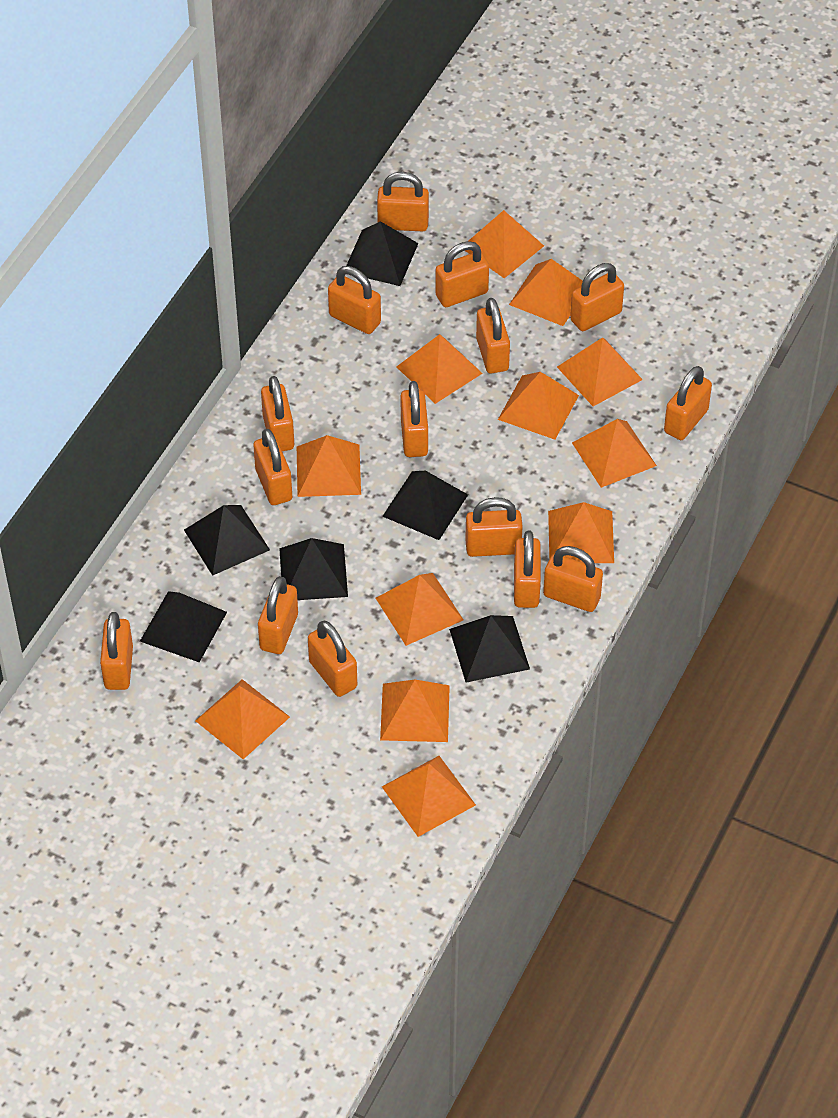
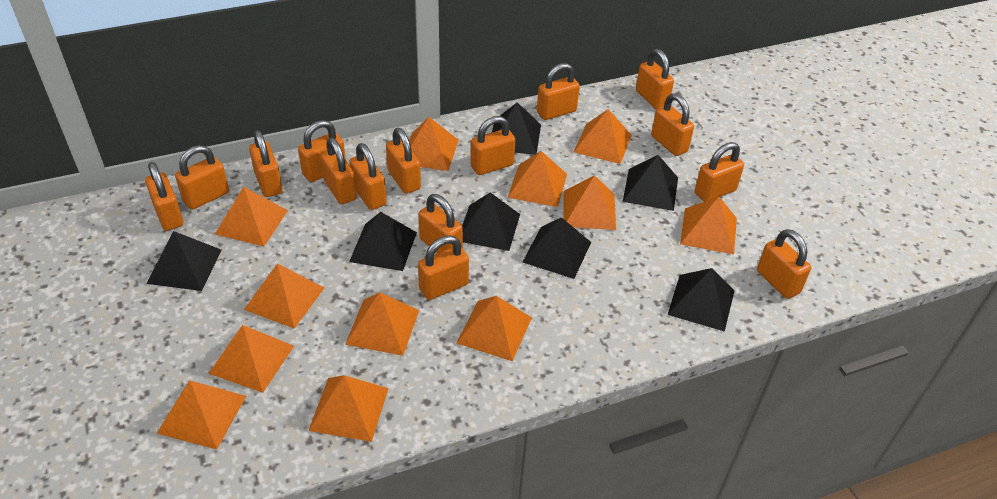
black pyramid: 6 -> 7

